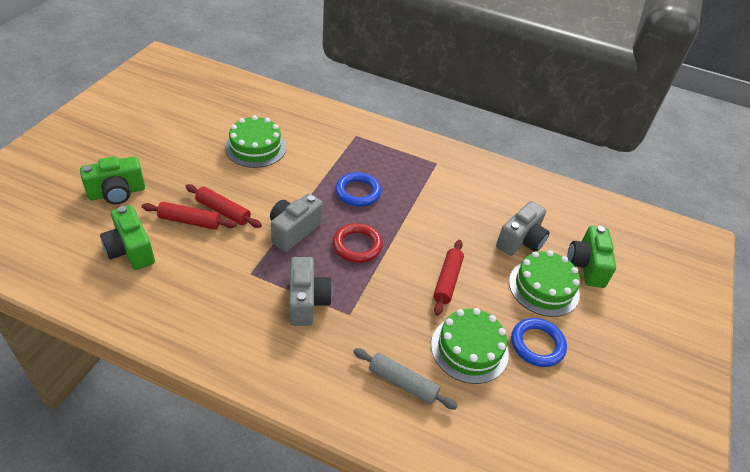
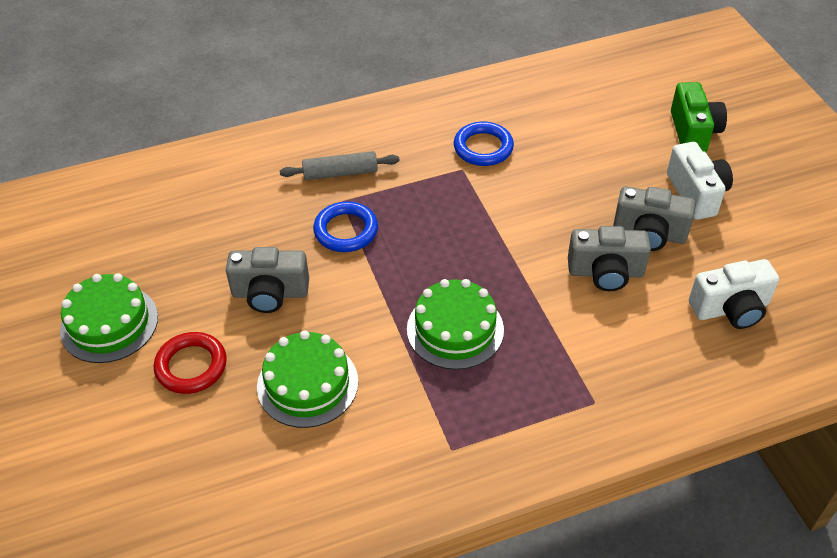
green camera: 3 -> 1
red rolling pin: 3 -> 0
white camera: 0 -> 2

